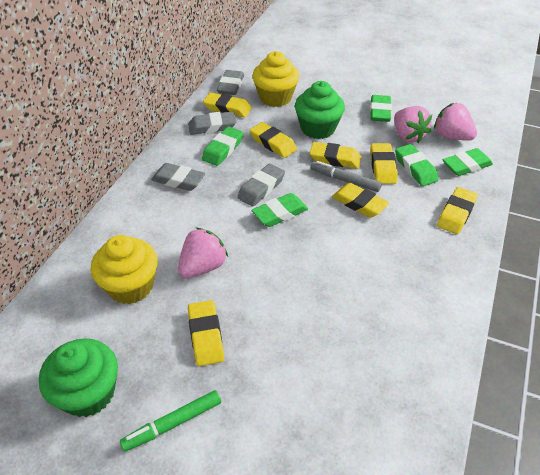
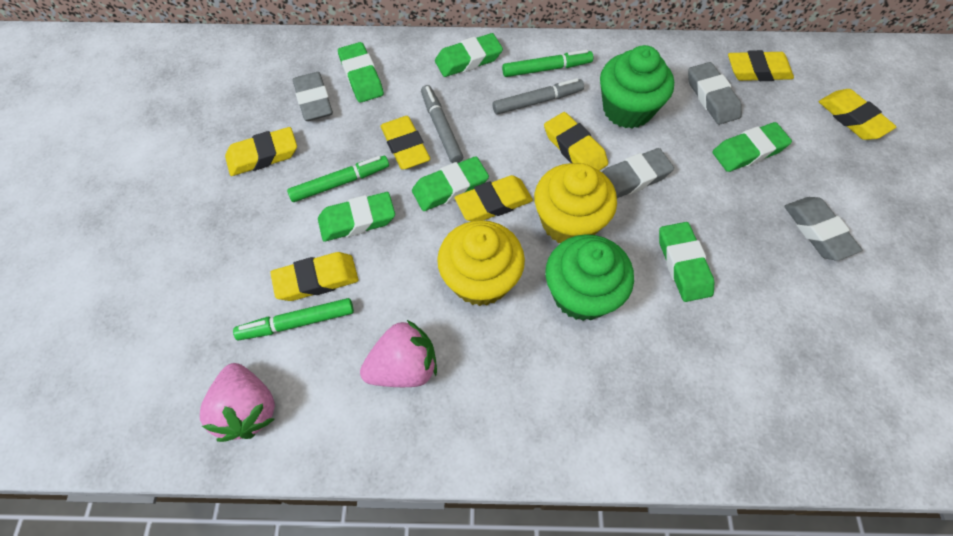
green eraser: 5 -> 6
green marker: 1 -> 3
grey marker: 1 -> 2
pink strawberry: 3 -> 2

